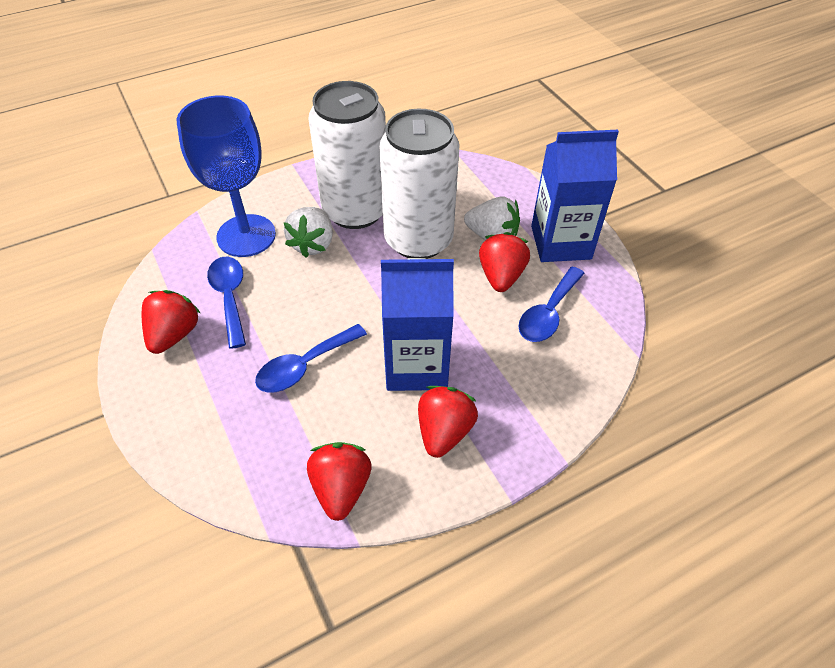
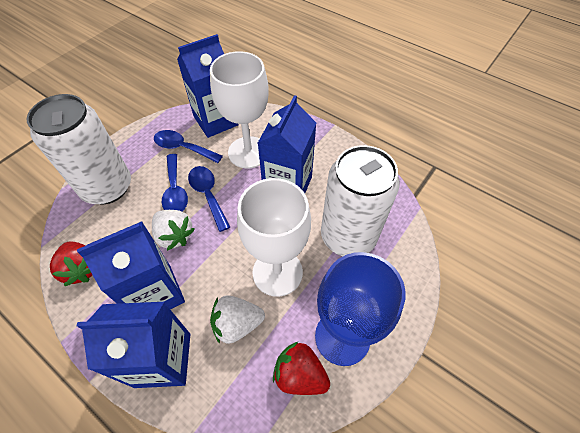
blue carton: 2 -> 4
red strawberry: 4 -> 2
white goblet: 0 -> 2

